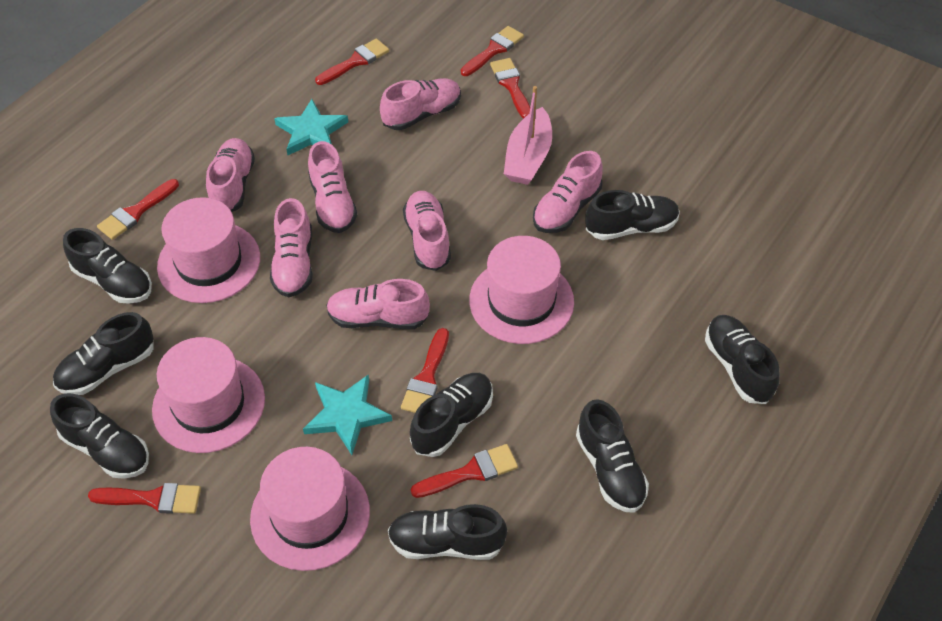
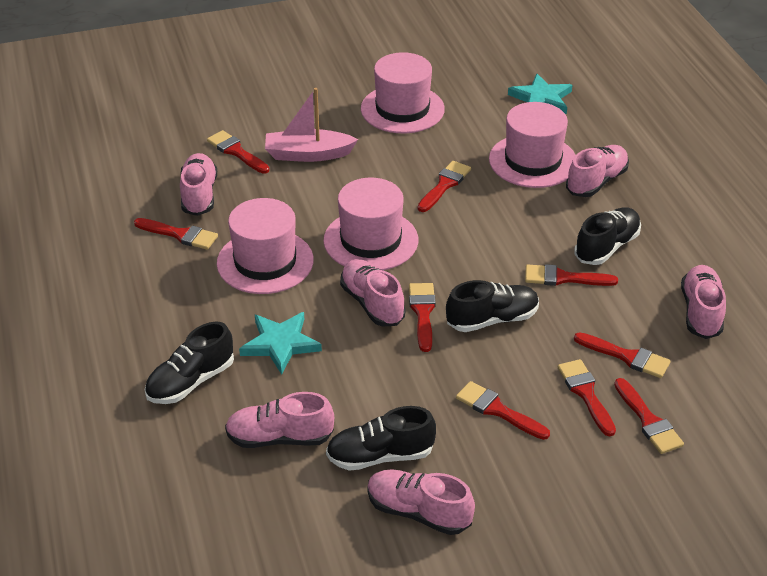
black shoe: 8 -> 4
pink shoe: 7 -> 6
red brush: 7 -> 9

